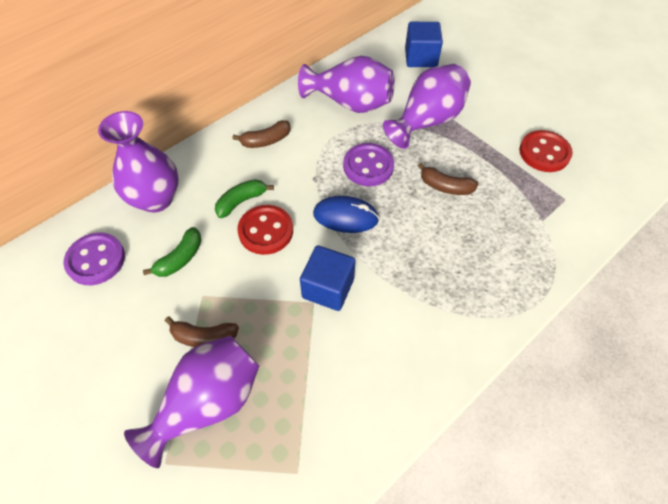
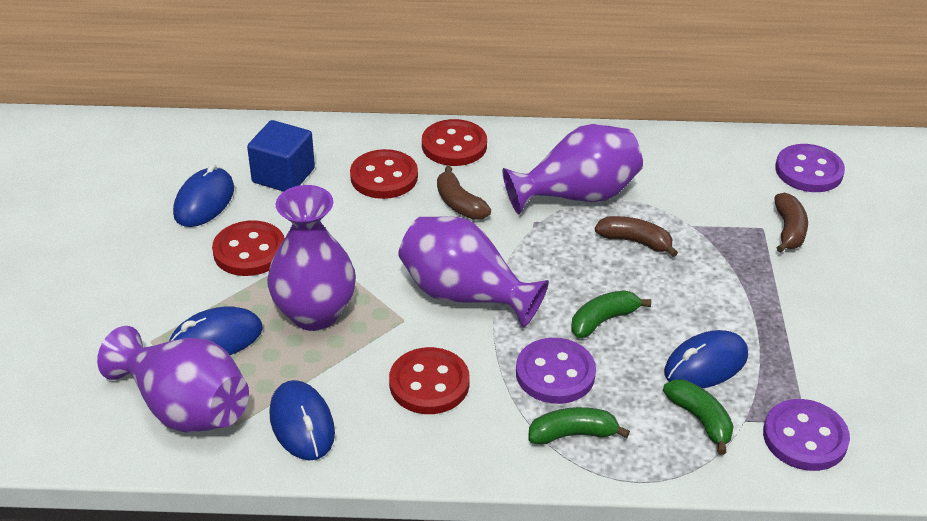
blue cube: 2 -> 1
blue mouse: 1 -> 4
green banana: 2 -> 3
purple button: 2 -> 3
red button: 2 -> 4

